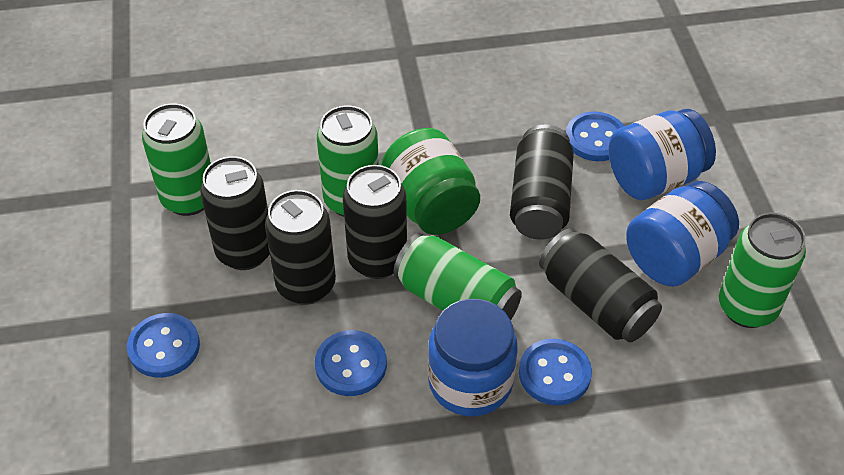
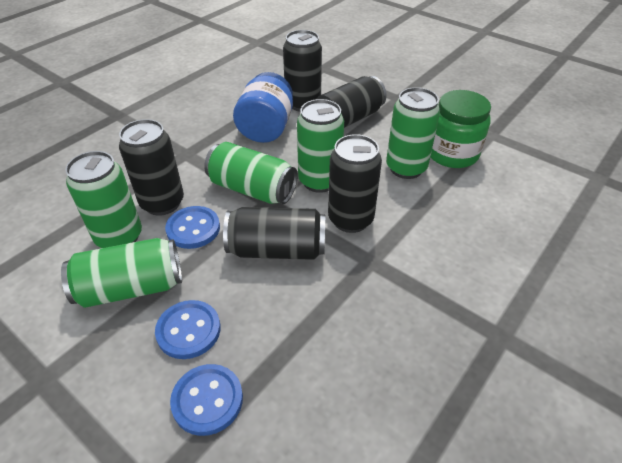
blue button: 4 -> 3
blue jar: 3 -> 1
green can: 4 -> 5

